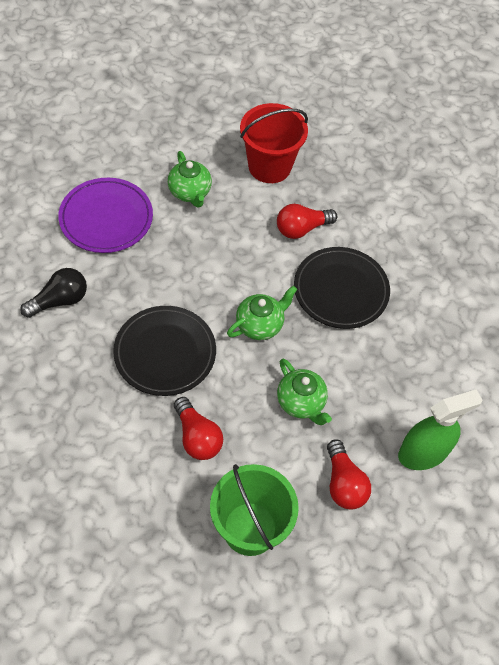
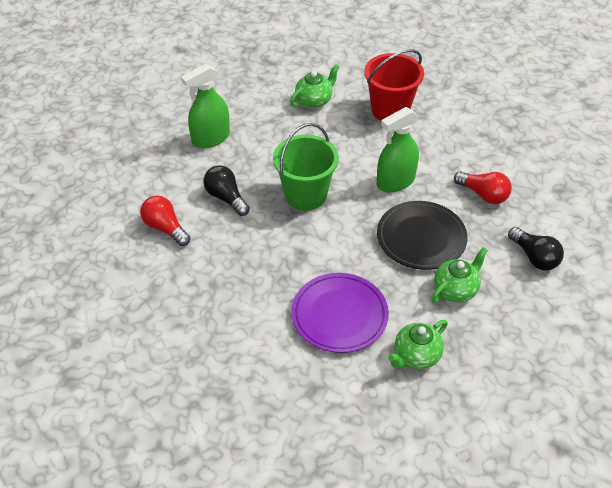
black light bulb: 1 -> 2
black plate: 2 -> 1
green spray bottle: 1 -> 2
red light bulb: 3 -> 2

